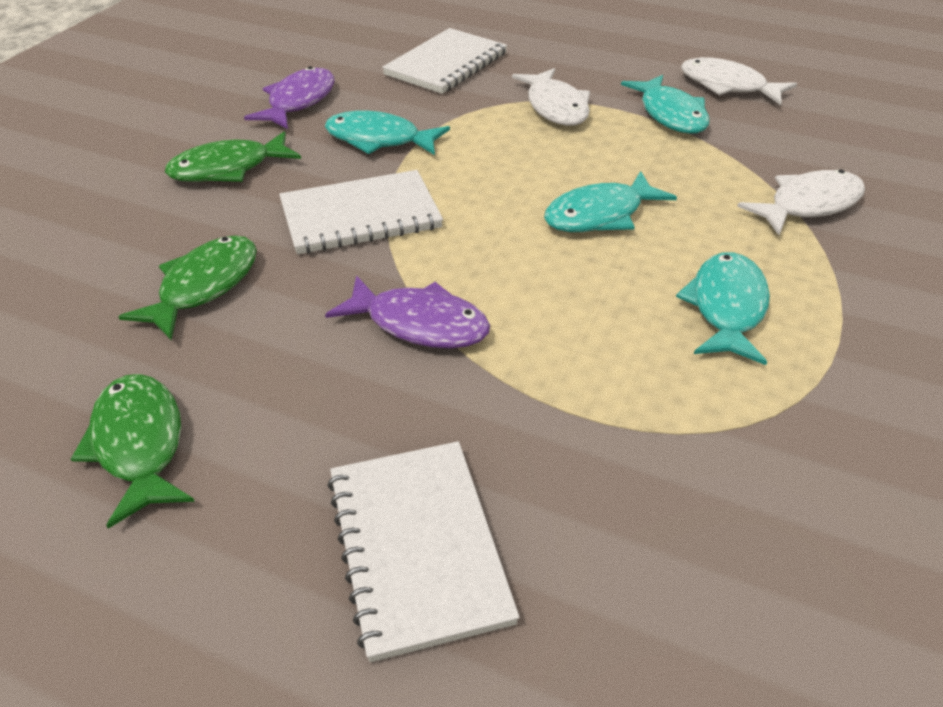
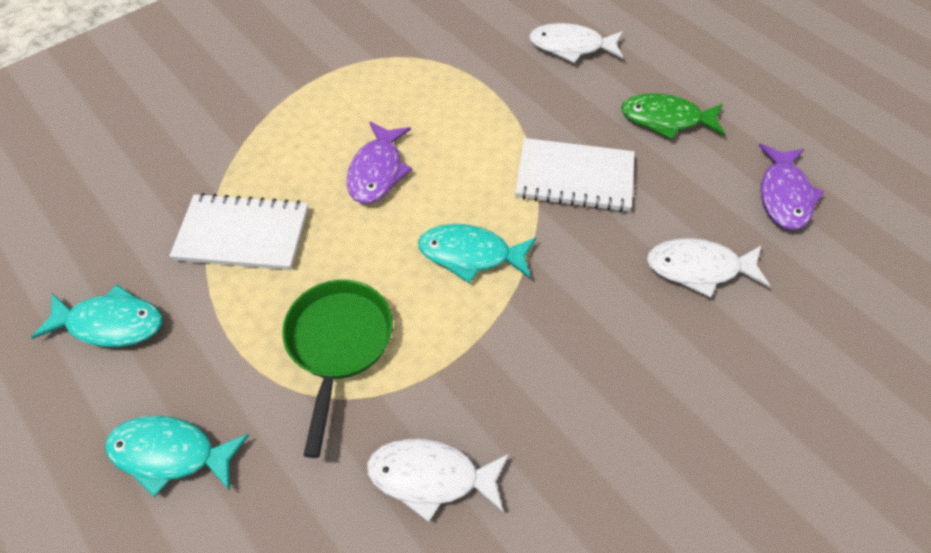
green fish: 3 -> 1
green pan: 0 -> 1
turquoise fish: 4 -> 3
white notebook: 3 -> 2

